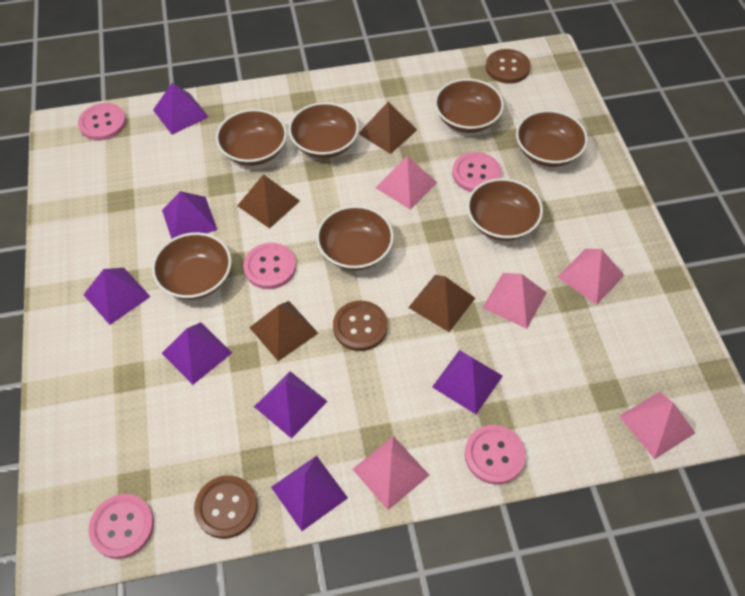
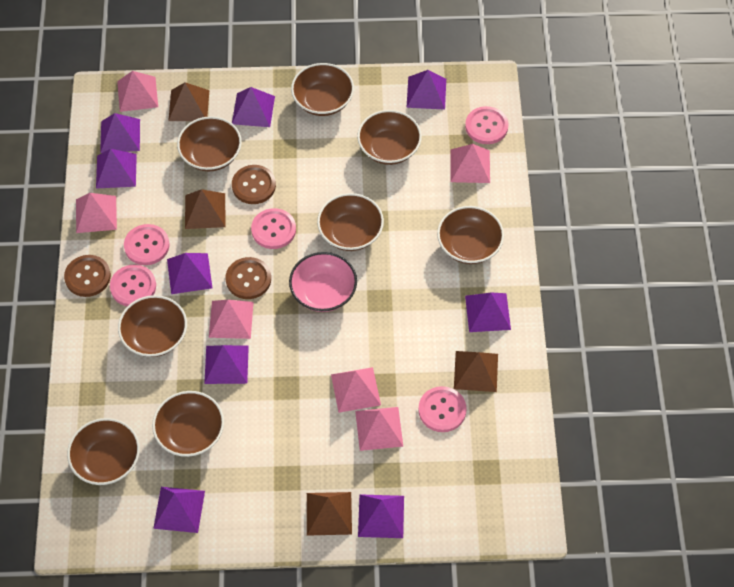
brown bowl: 7 -> 8
pink bowl: 0 -> 1
pink pyramid: 5 -> 6
purple pyramid: 7 -> 9

